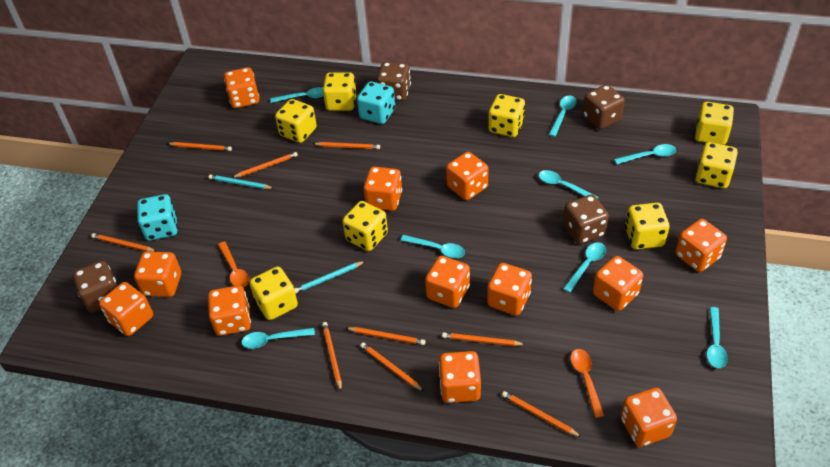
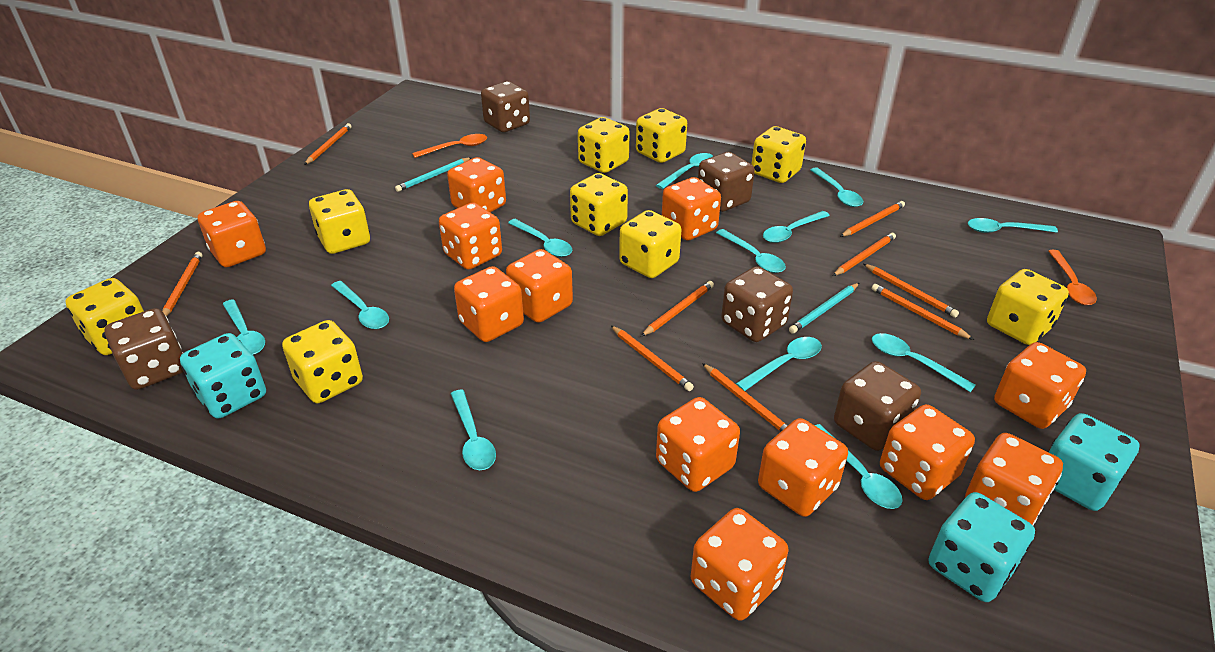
brown dice: 4 -> 5
turquoise dice: 2 -> 3
turquoise spoon: 8 -> 12
yellow dice: 8 -> 9

